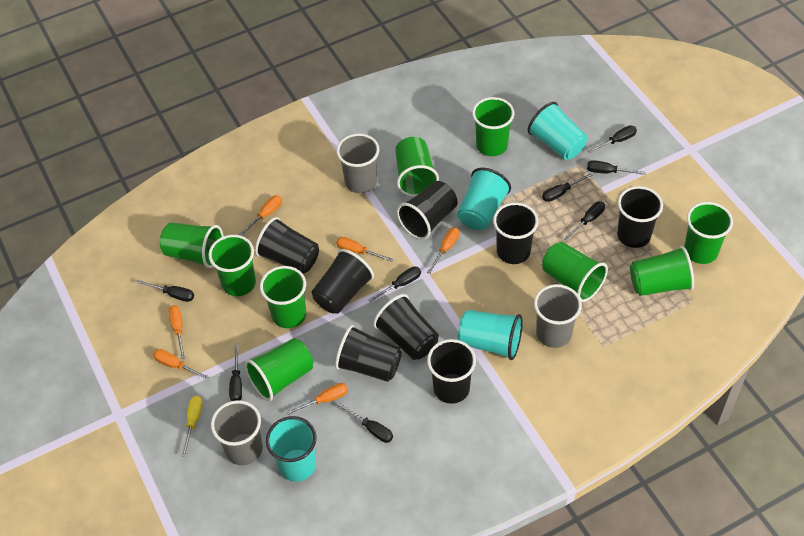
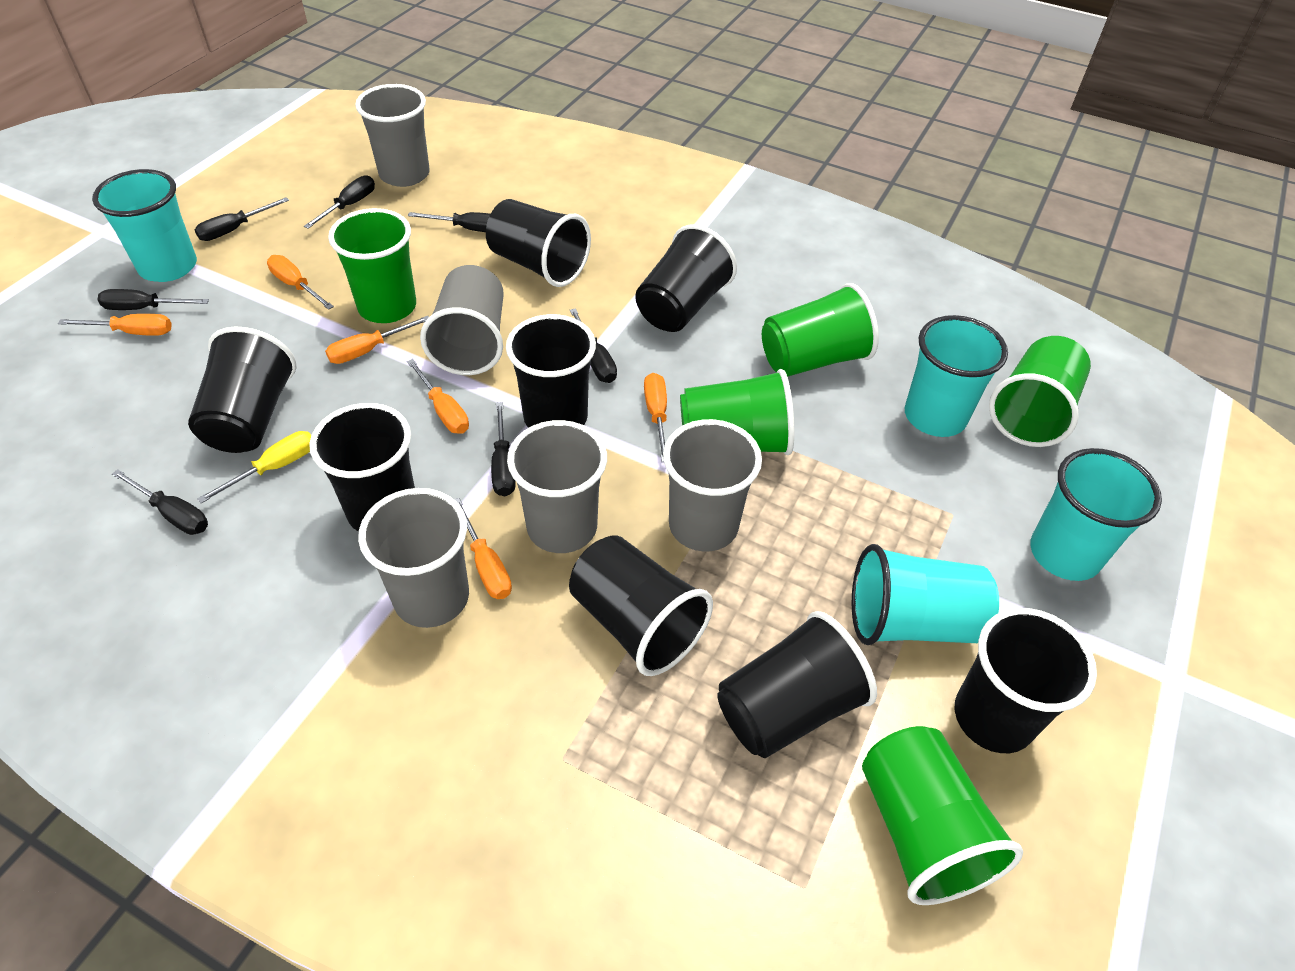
black screwdriver: 8 -> 7
green cup: 9 -> 5
grey cup: 3 -> 5

